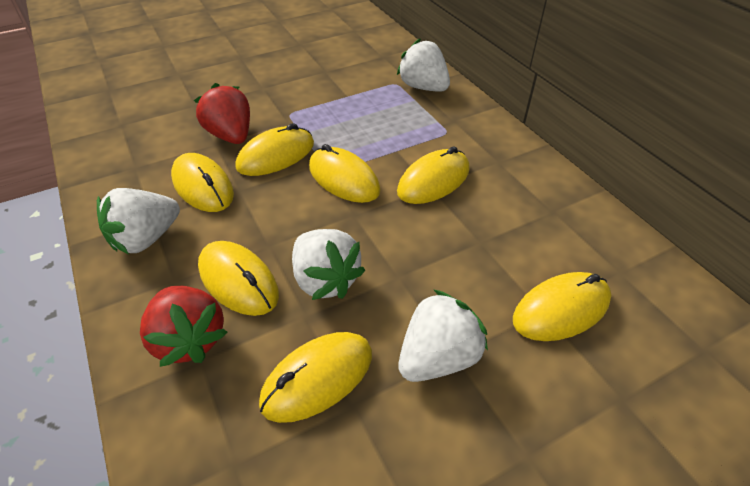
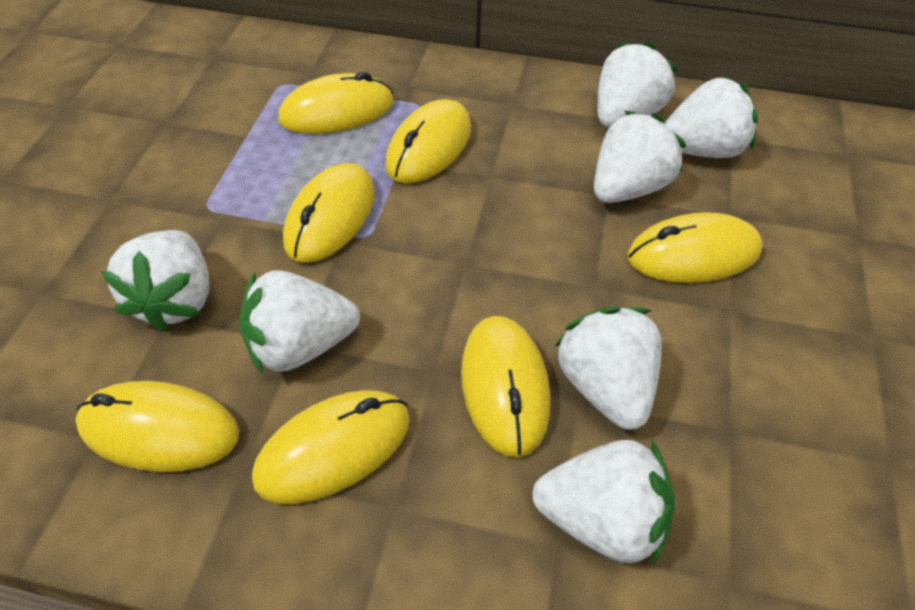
red strawberry: 2 -> 0
white strawberry: 4 -> 7

